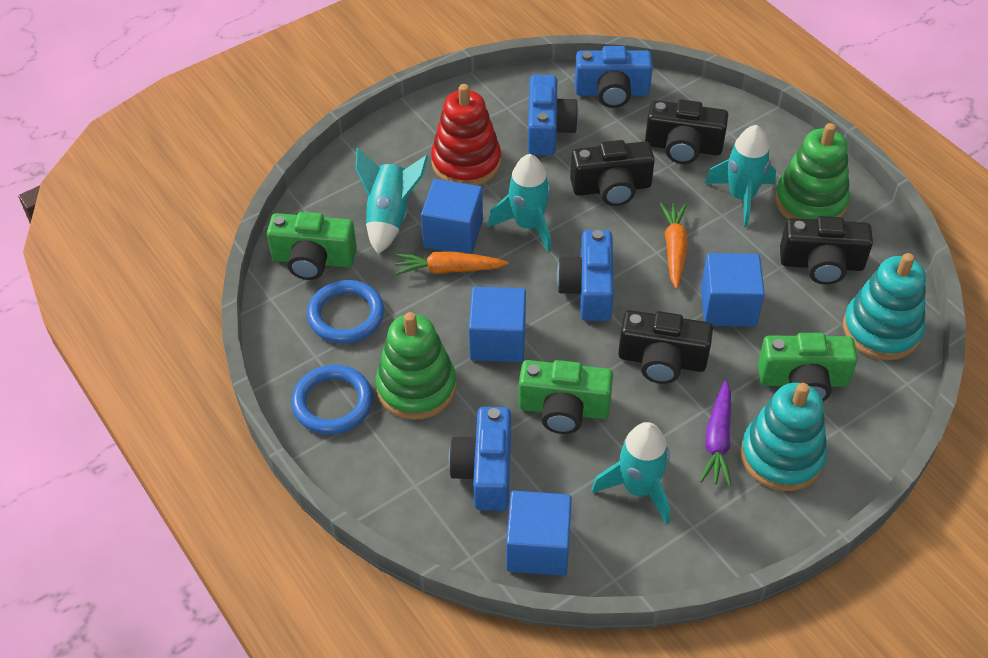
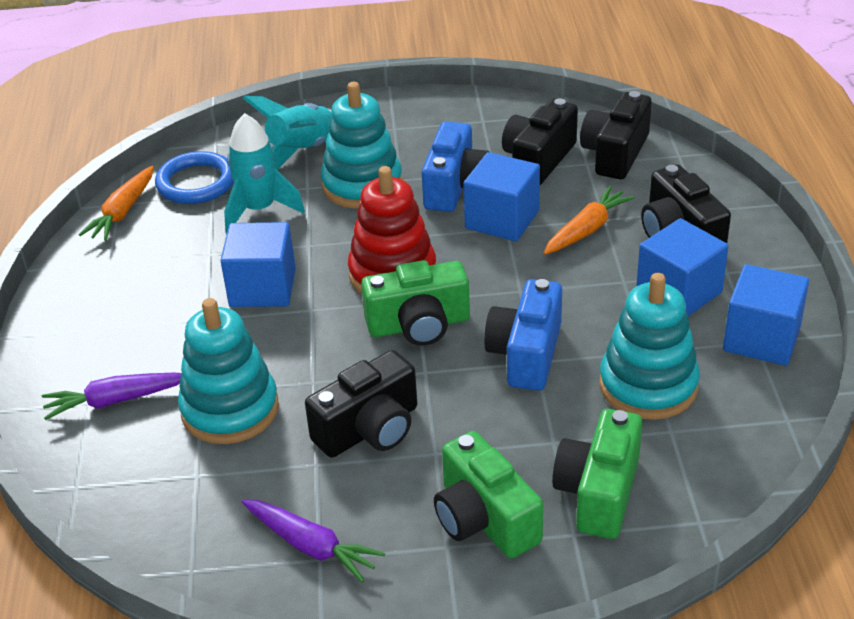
blue camera: 4 -> 2
blue ring: 2 -> 1
green stacking toy: 2 -> 0
purple carrot: 1 -> 2
turquoise rocket: 4 -> 2
turquoise stacking toy: 2 -> 3

